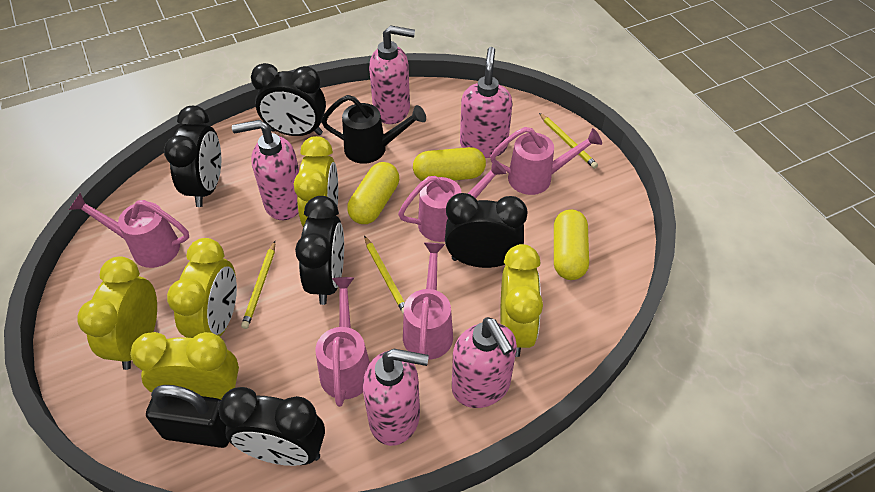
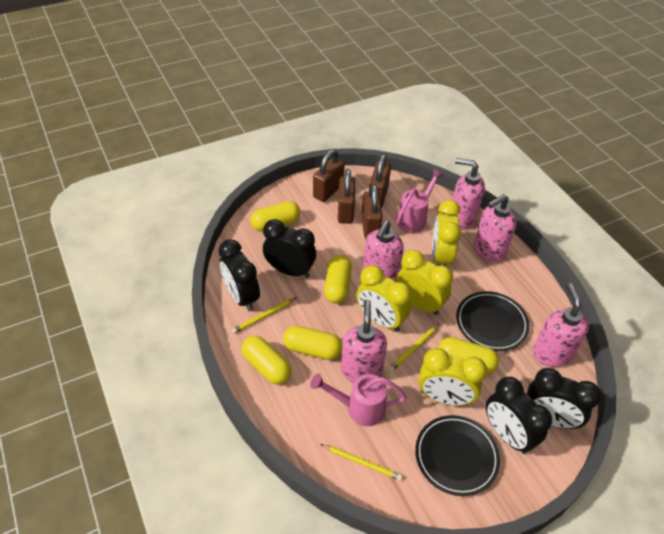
black clock: 5 -> 4
black padlock: 1 -> 0
black plate: 0 -> 2
black watering can: 1 -> 0
brown padlock: 0 -> 4
pink watering can: 5 -> 2
yellow capsule: 3 -> 5
yellow clock: 5 -> 4

